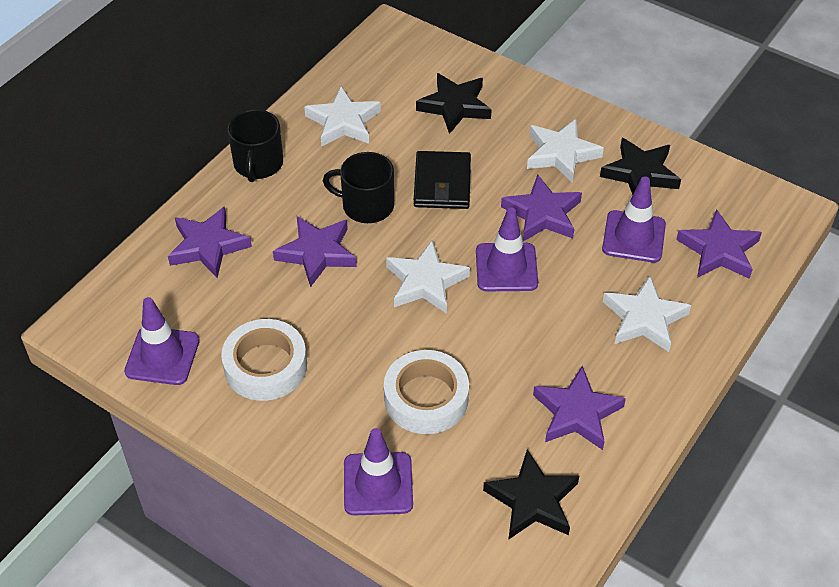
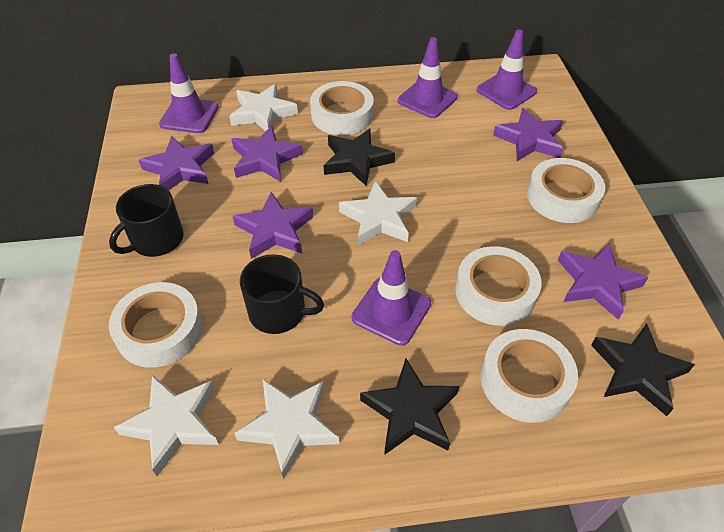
black wallet: 1 -> 0
white tape: 2 -> 5

